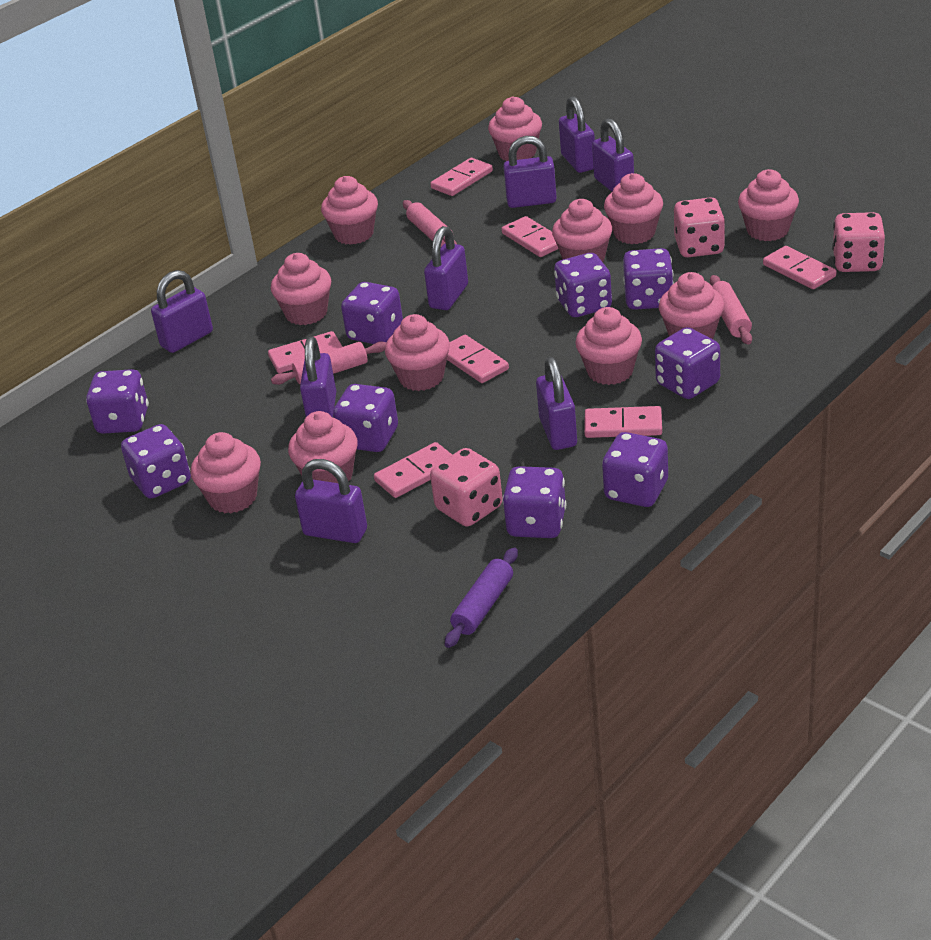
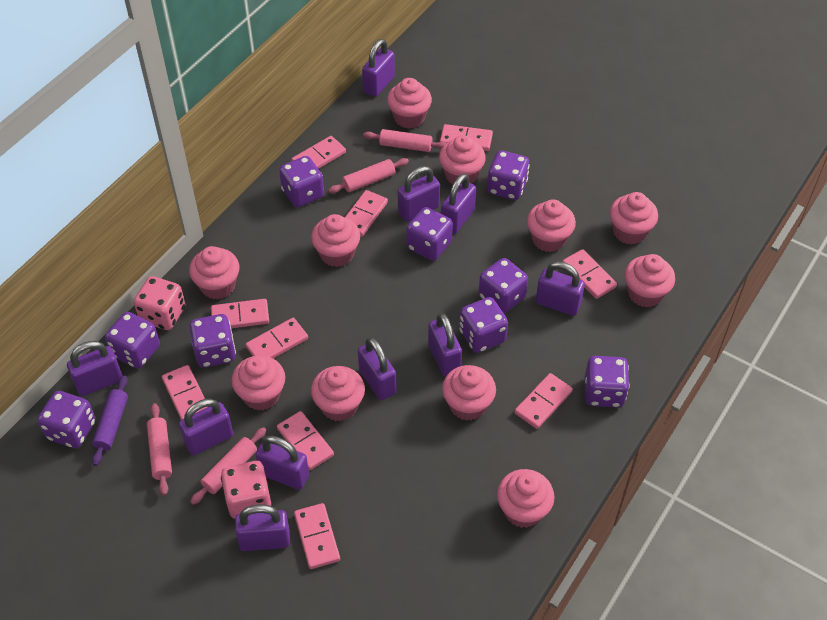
pink dice: 3 -> 2
pink domino: 7 -> 10
pink rolling pin: 3 -> 4
purple padlock: 8 -> 10

